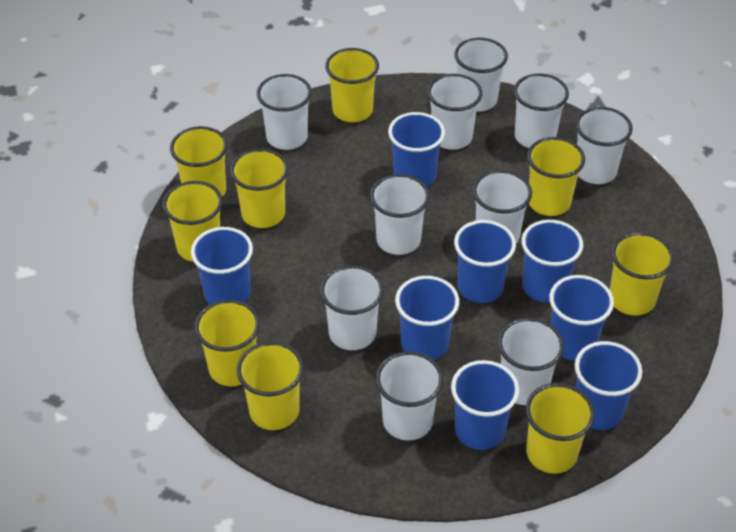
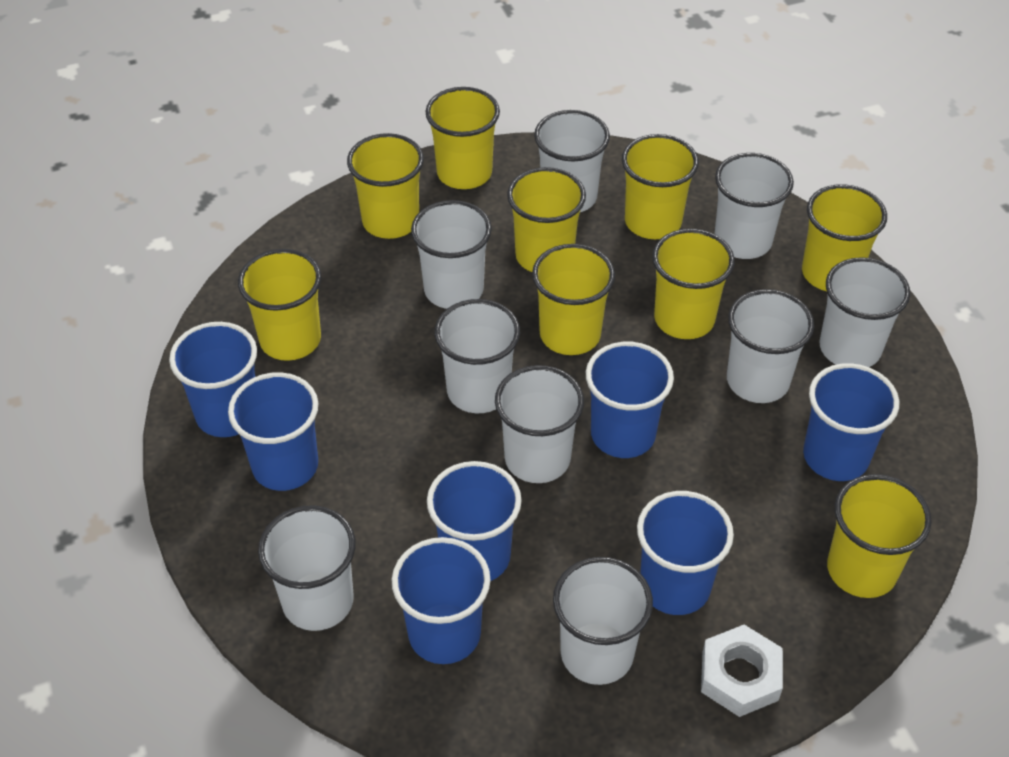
blue cup: 8 -> 7
white cup: 10 -> 9
white nut: 0 -> 1

